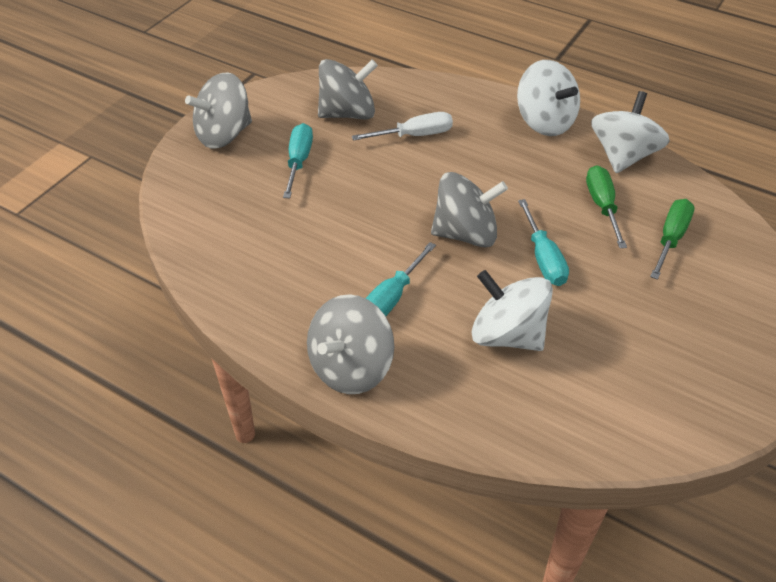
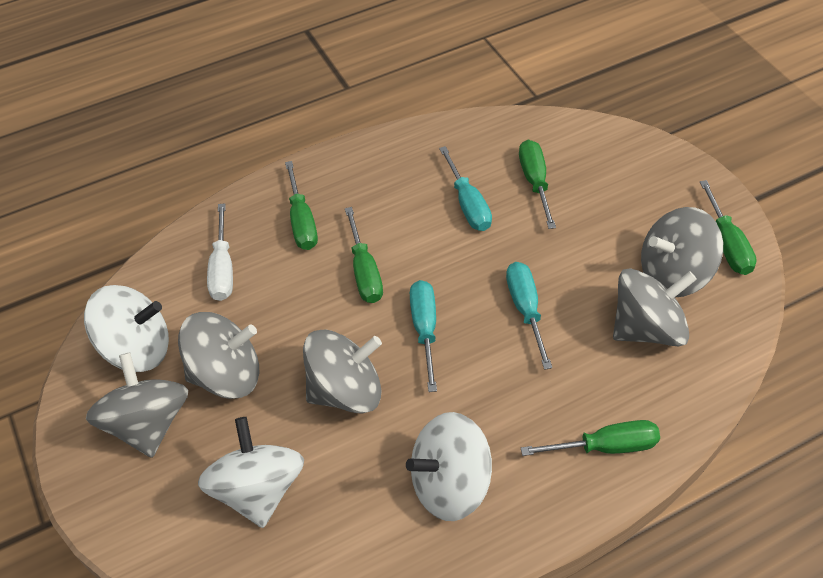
green screwdriver: 2 -> 5
grey spinning top: 4 -> 5

